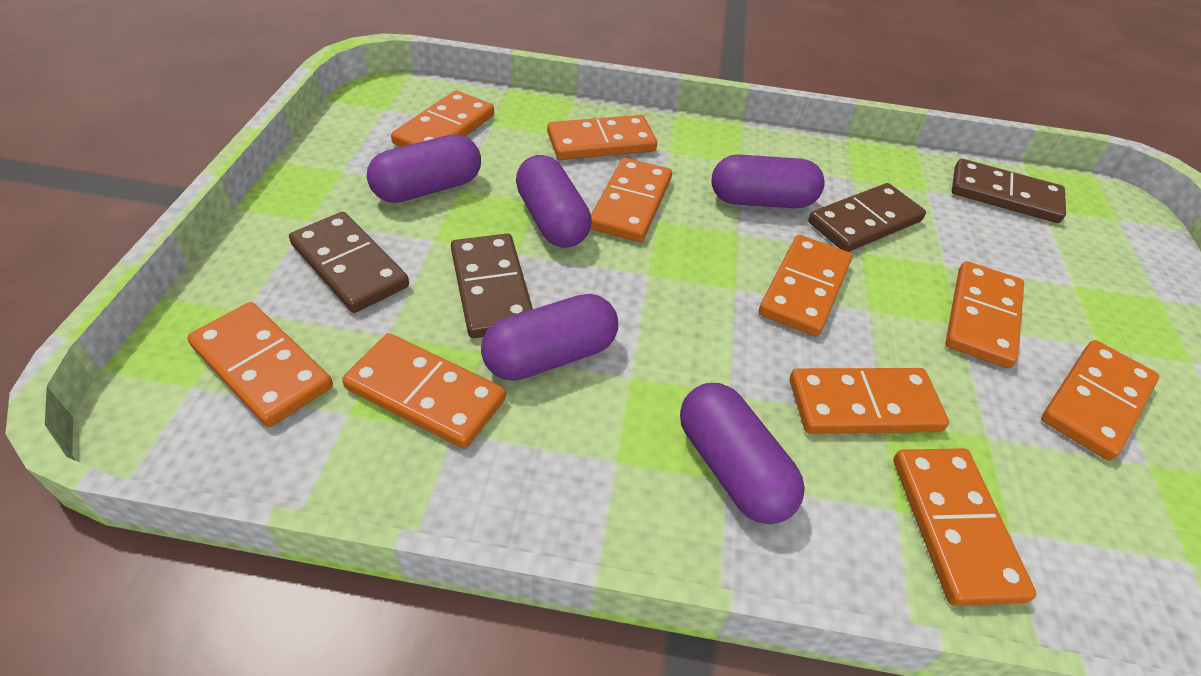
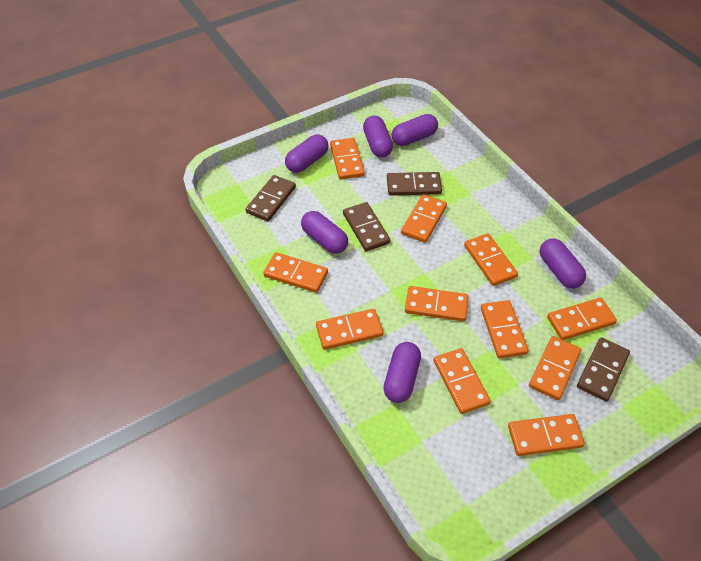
orange domino: 10 -> 11
purple capsule: 5 -> 6

